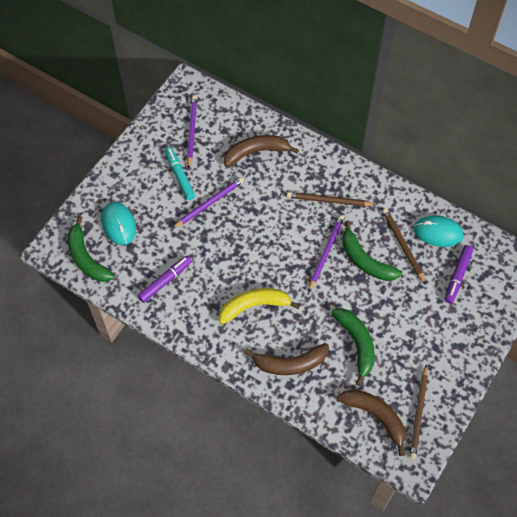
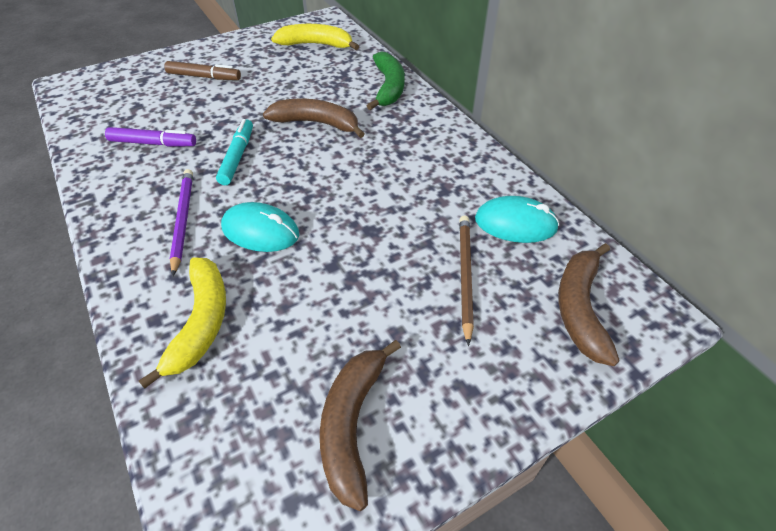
brown marker: 0 -> 1
brown pencil: 3 -> 1
green banana: 3 -> 1
purple marker: 2 -> 1
purple pencil: 3 -> 1
yellow banana: 1 -> 2

